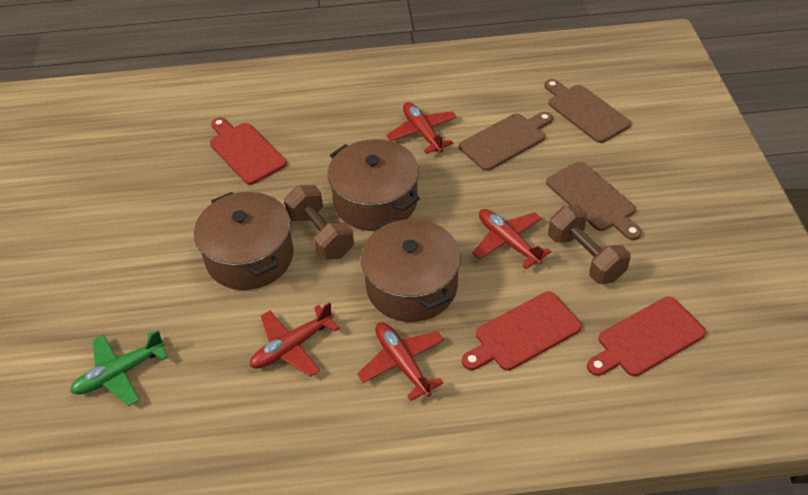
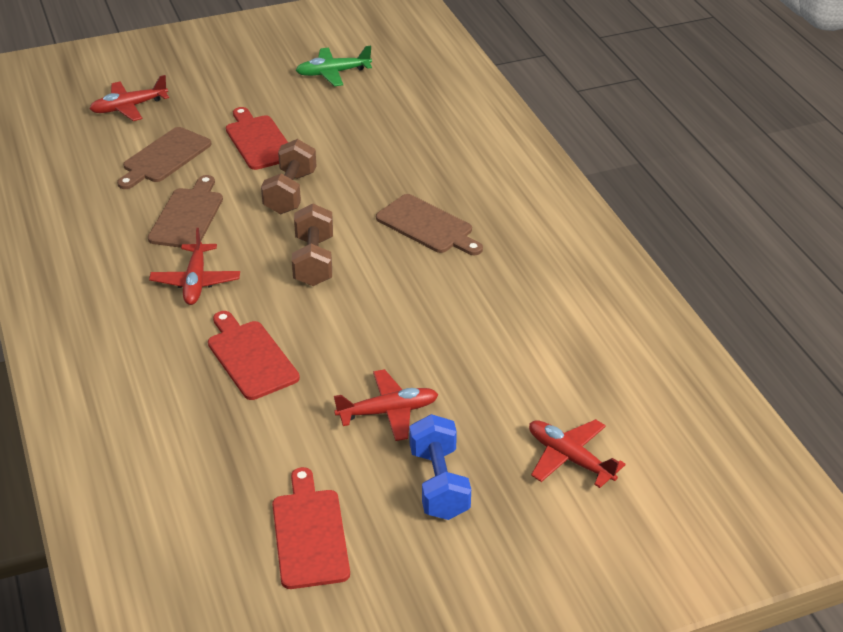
blue dumbbell: 0 -> 1
brown pot: 3 -> 0

